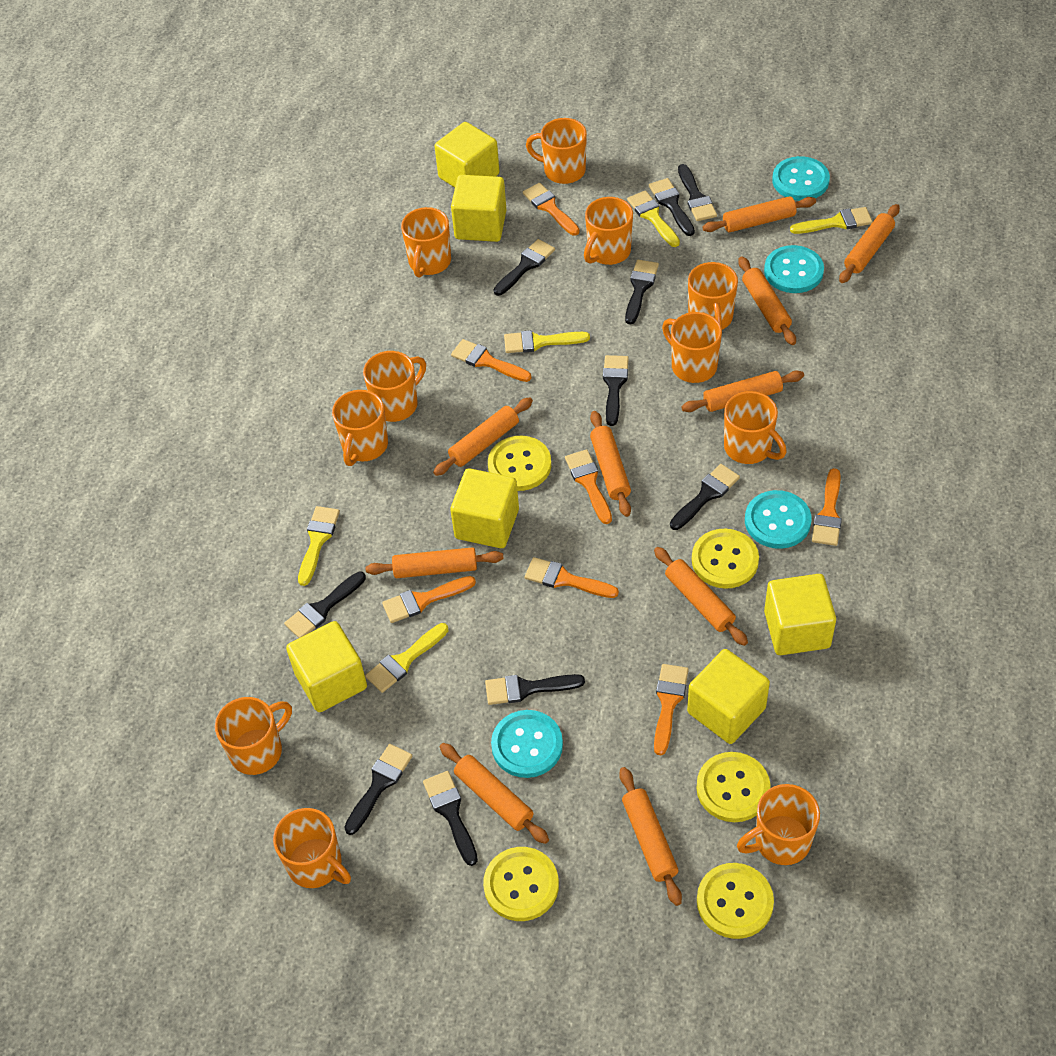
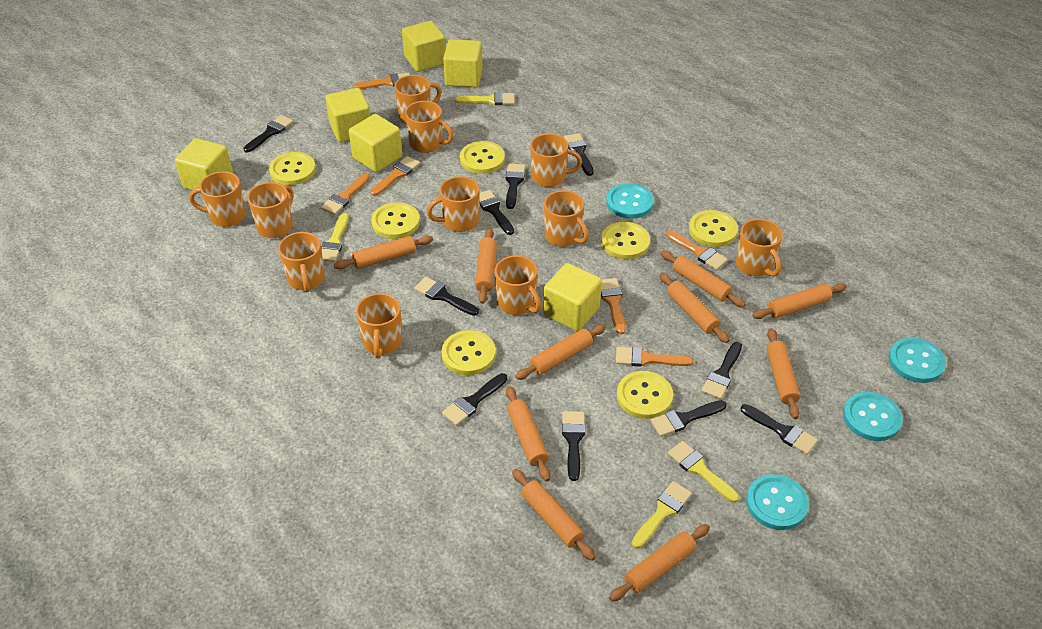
orange brush: 7 -> 6
yellow brush: 5 -> 4
yellow button: 5 -> 7

